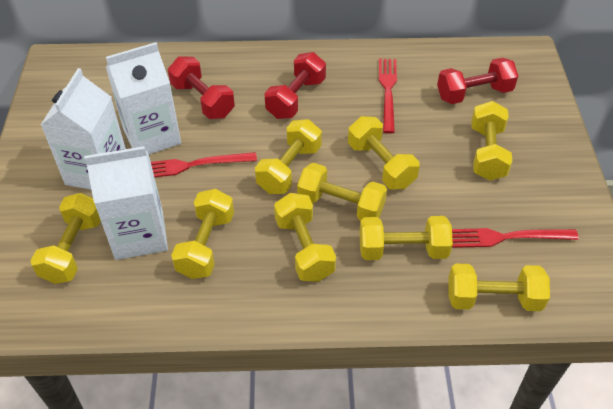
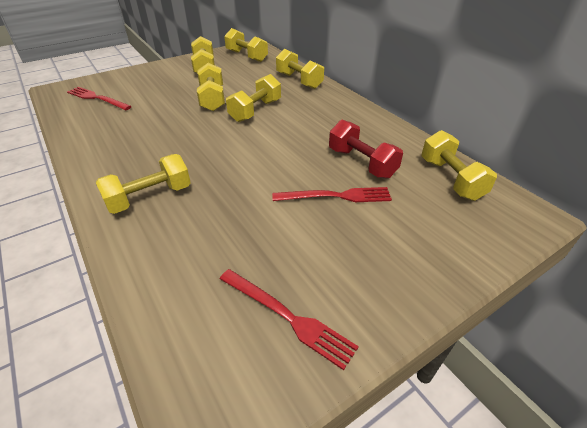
red dumbbell: 3 -> 1
white carton: 3 -> 0
yellow dumbbell: 9 -> 7

